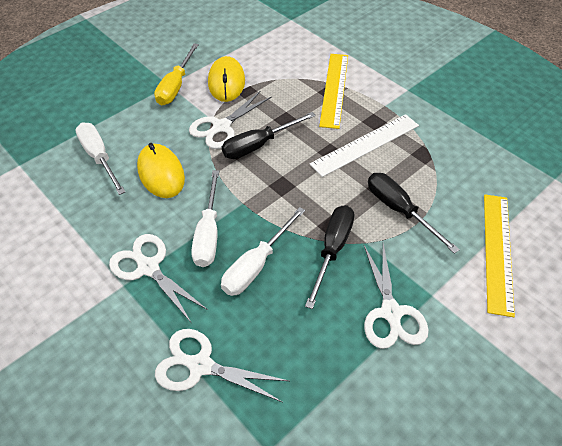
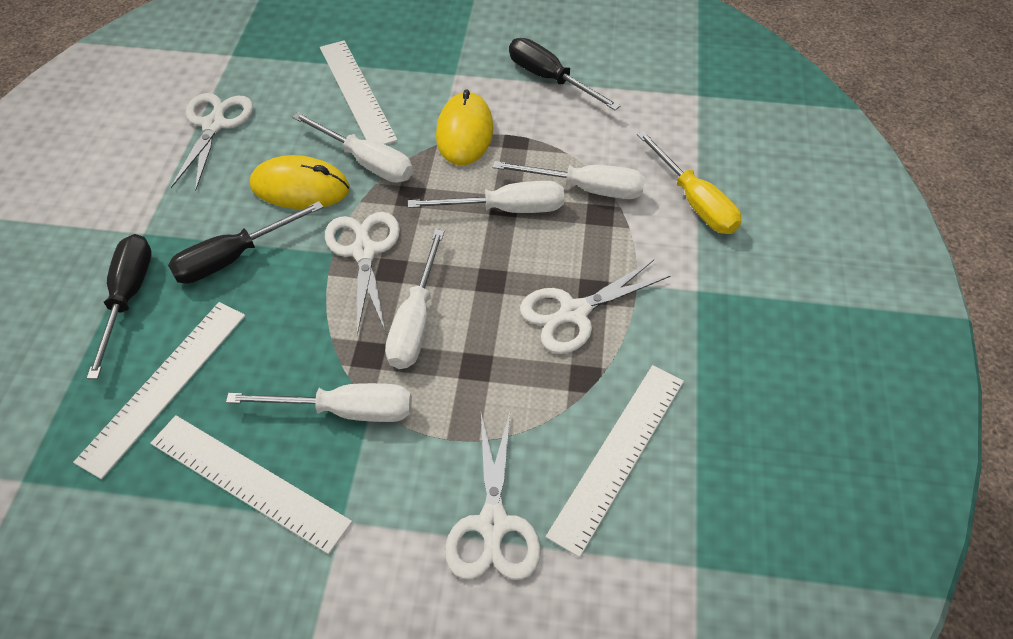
white ruler: 1 -> 4
white screwdriver: 3 -> 5
yellow ruler: 2 -> 0

